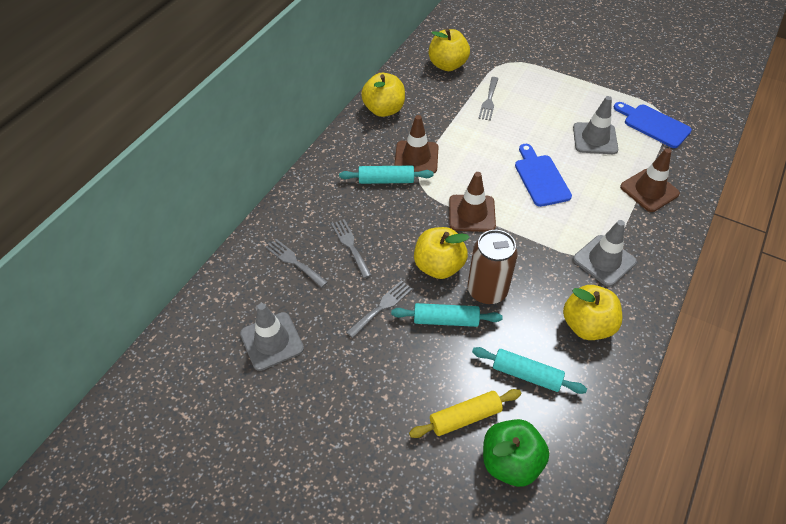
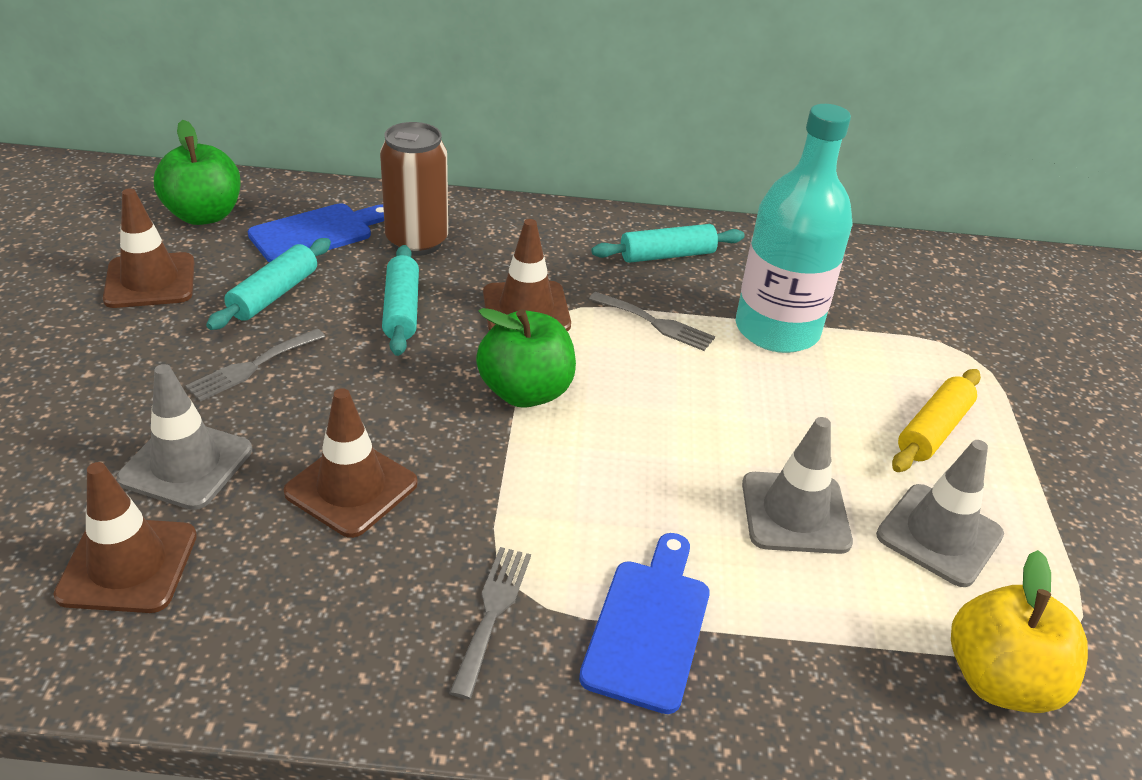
brown traffic cone: 3 -> 4
green apple: 1 -> 2
grey fork: 4 -> 3
turquoise bottle: 0 -> 1
yellow apple: 4 -> 1

